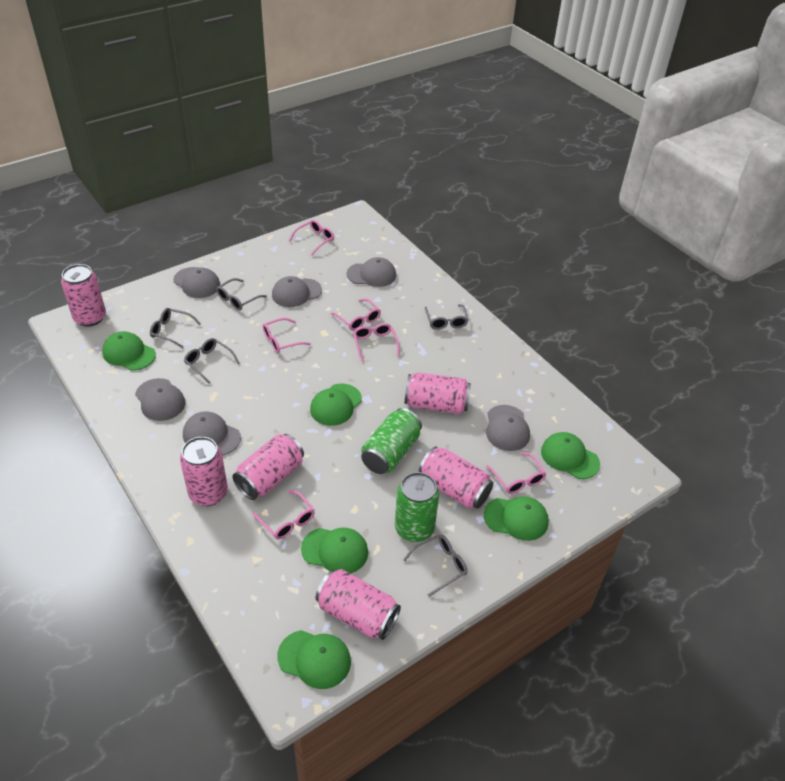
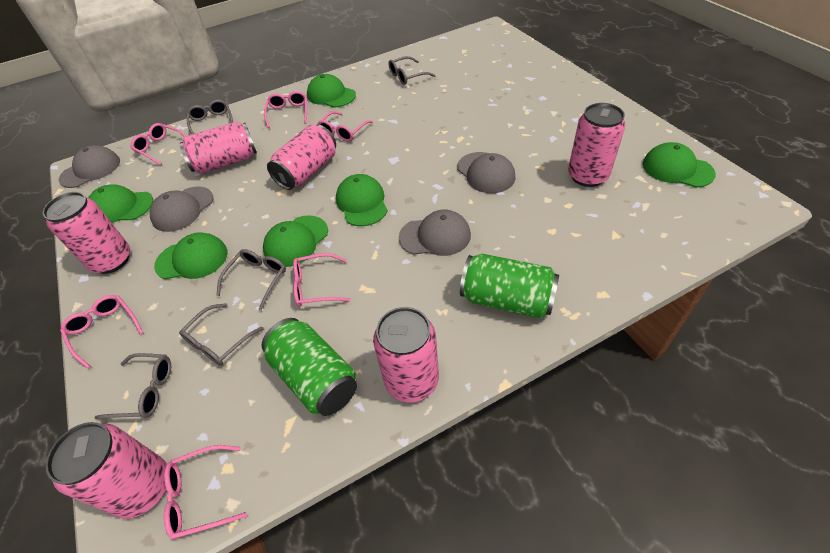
grey cap: 6 -> 4

